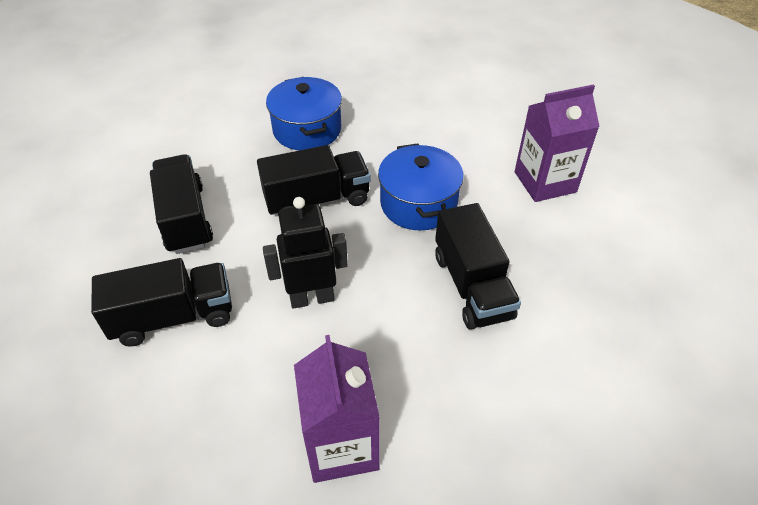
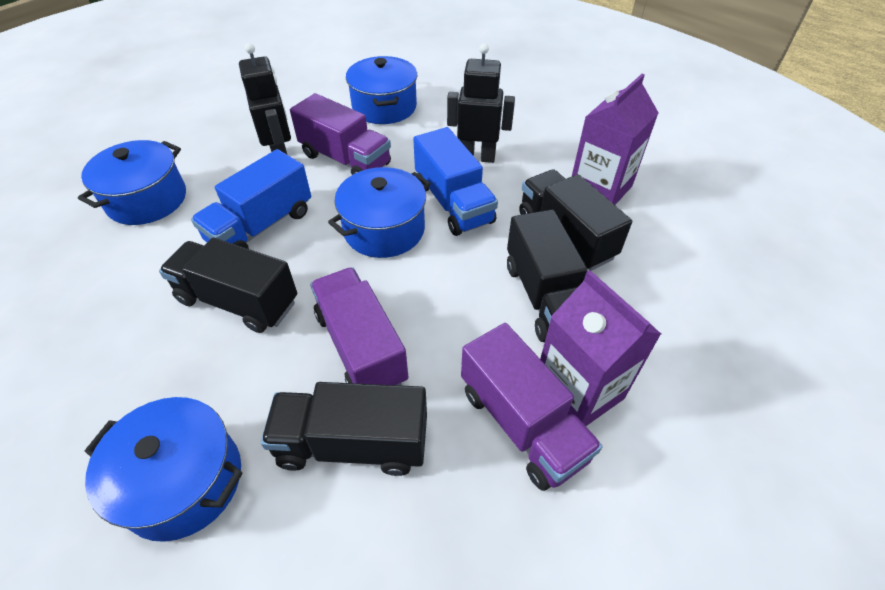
black robot: 1 -> 2
blue pot: 2 -> 4
blue truck: 0 -> 2
purple truck: 0 -> 3

